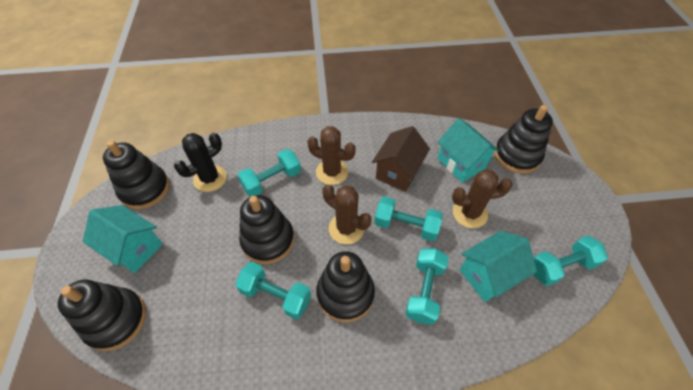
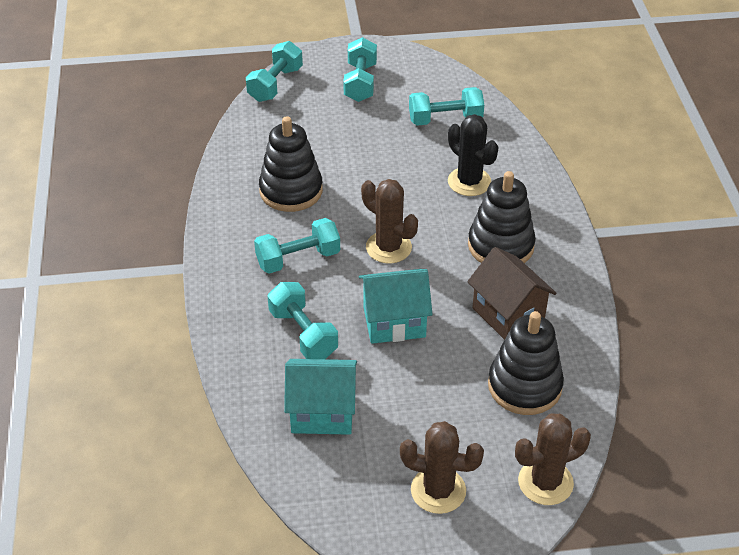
black stacking toy: 5 -> 3
turquoise house: 3 -> 2

